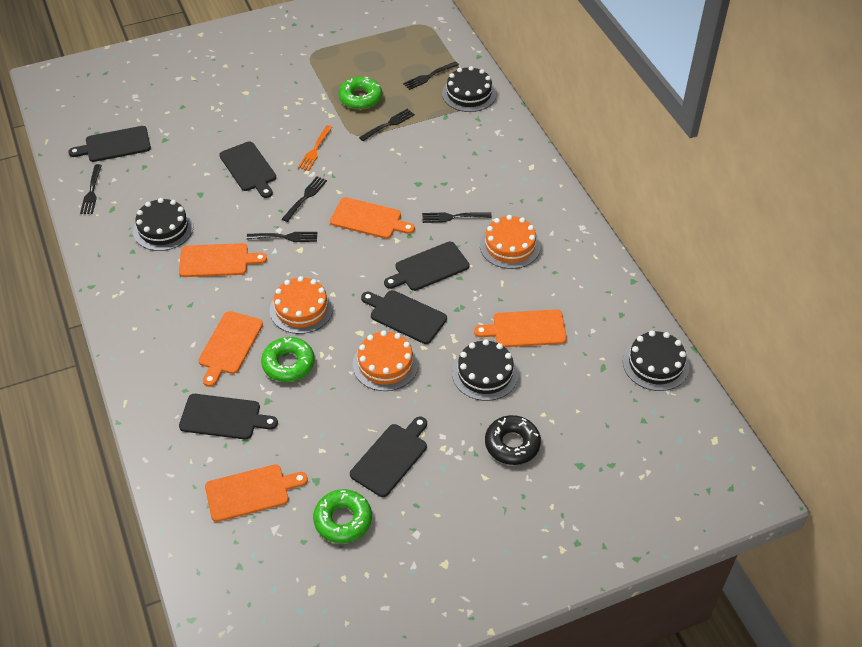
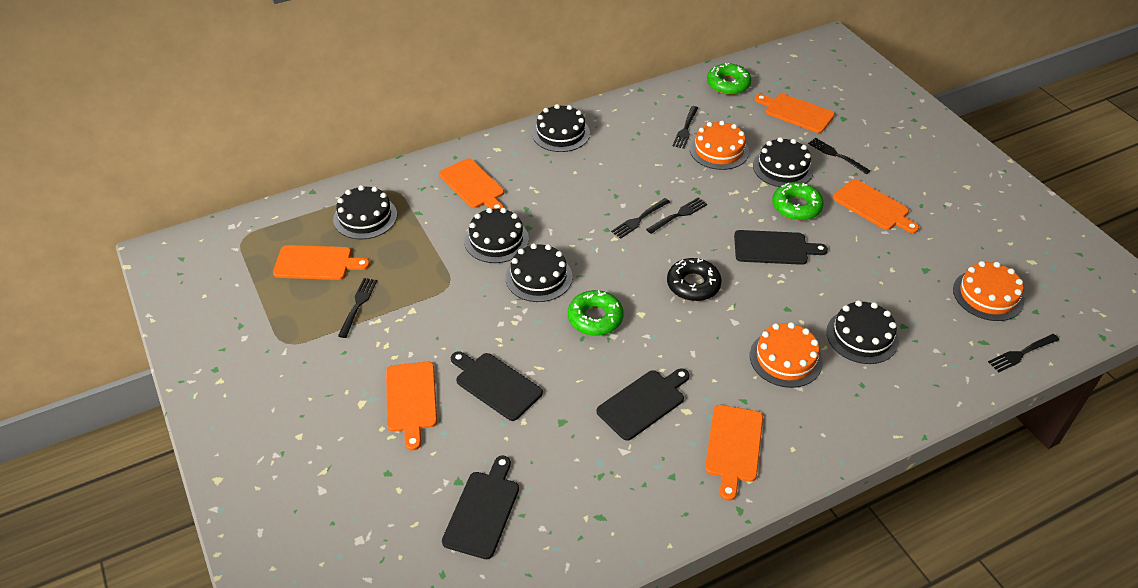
black cake: 4 -> 6
black cutting board: 6 -> 4
orange cutting board: 5 -> 6
orange fork: 1 -> 0

